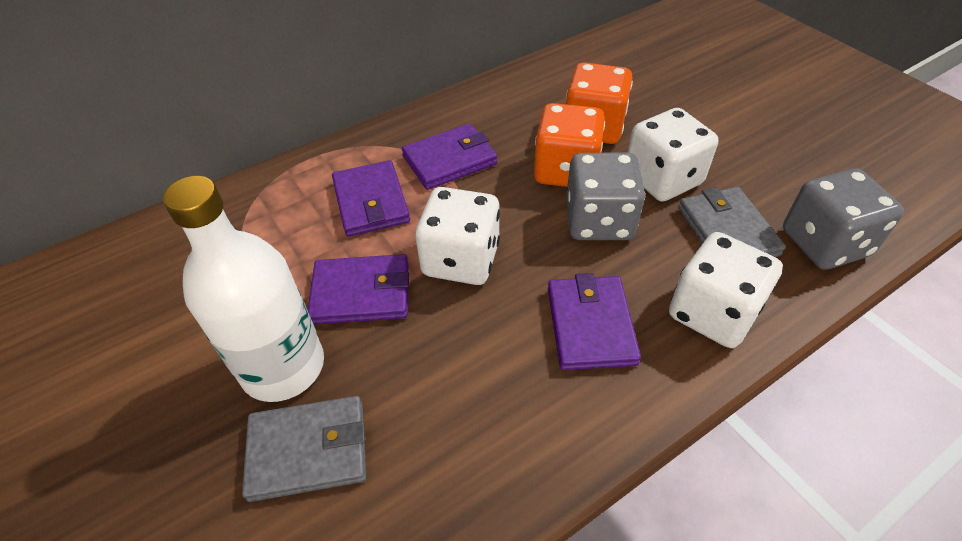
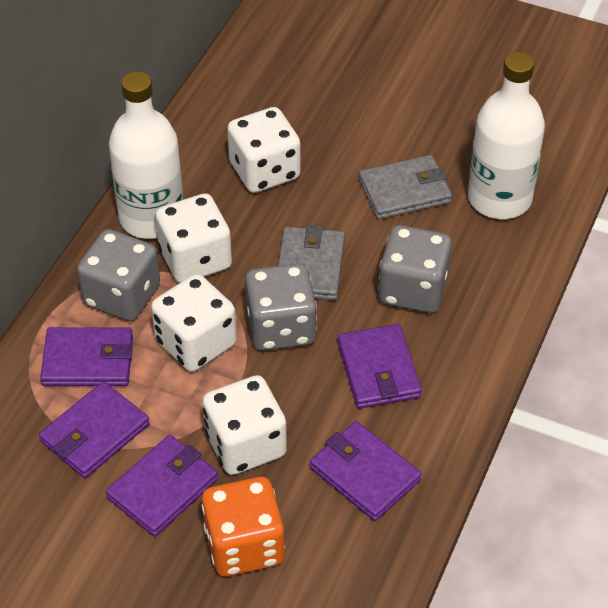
grey dice: 2 -> 3
orange dice: 2 -> 1
purple wallet: 4 -> 5
white bottle: 1 -> 2
white dice: 3 -> 4

